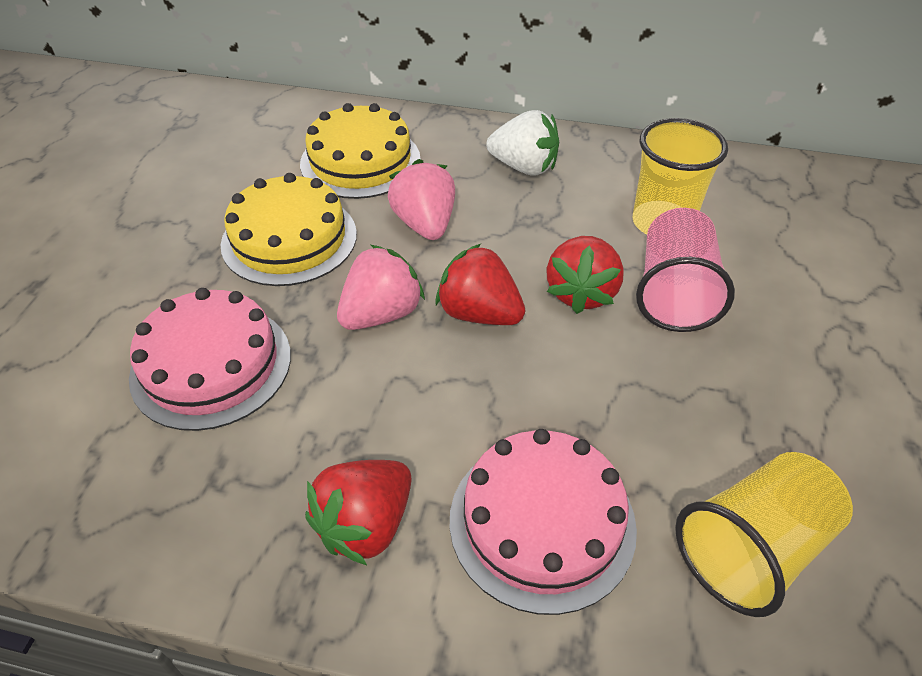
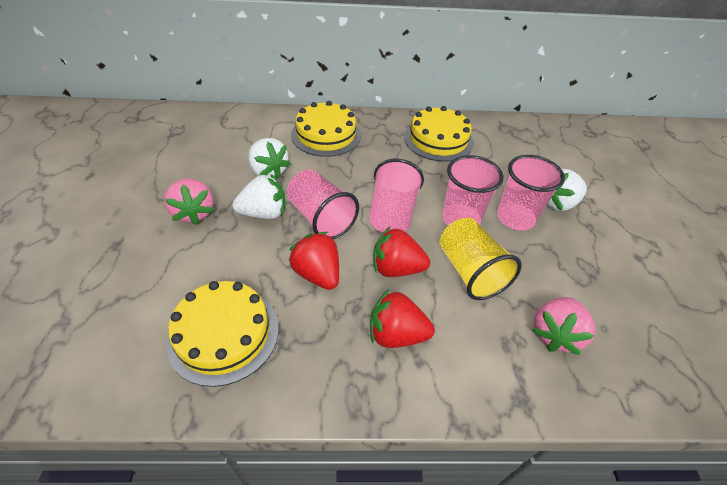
pink cake: 2 -> 0
pink cup: 1 -> 4
white strawberry: 1 -> 3
yellow cake: 2 -> 3
yellow cup: 2 -> 1

